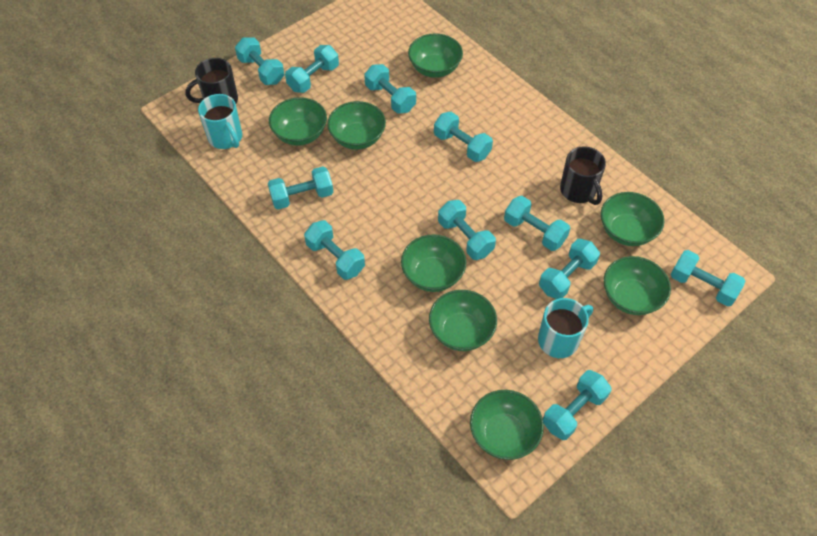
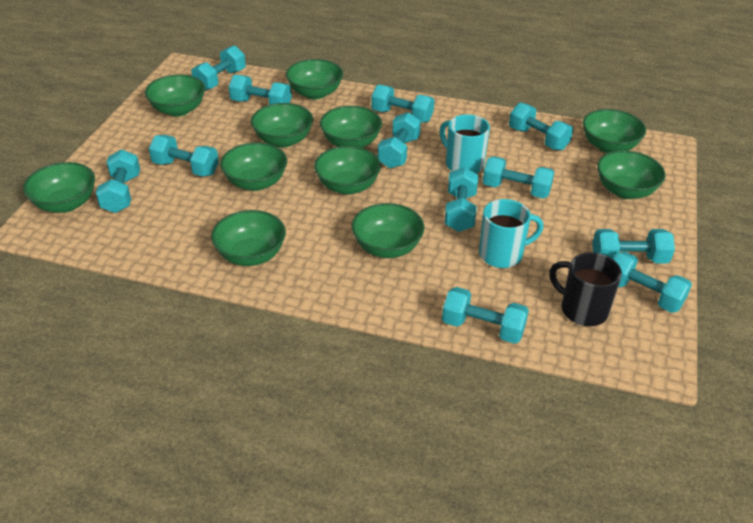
black mug: 2 -> 1
green bowl: 8 -> 11
turquoise dumbbell: 11 -> 12

